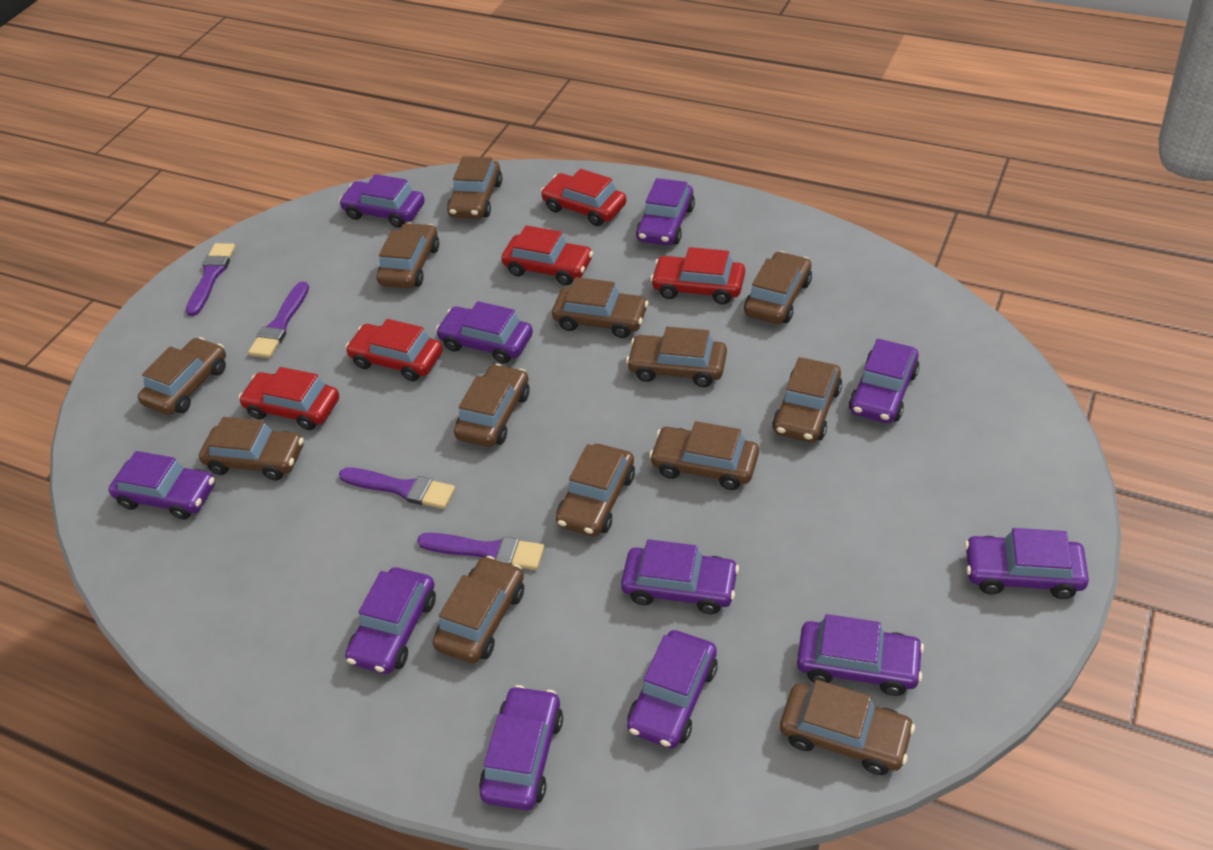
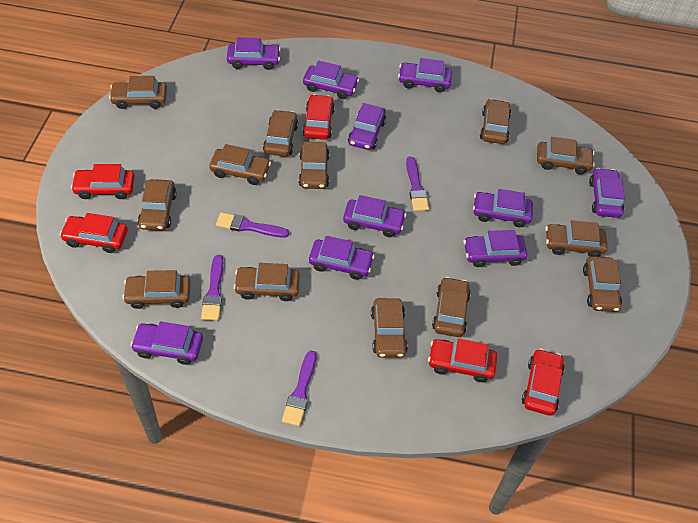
purple car: 11 -> 10

